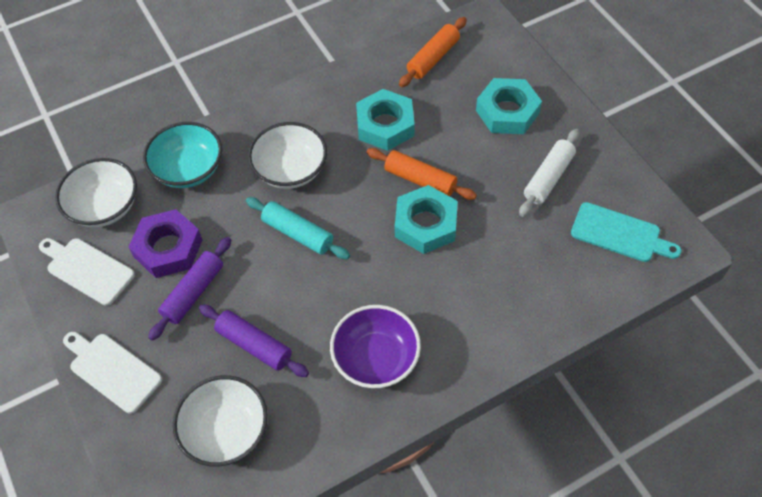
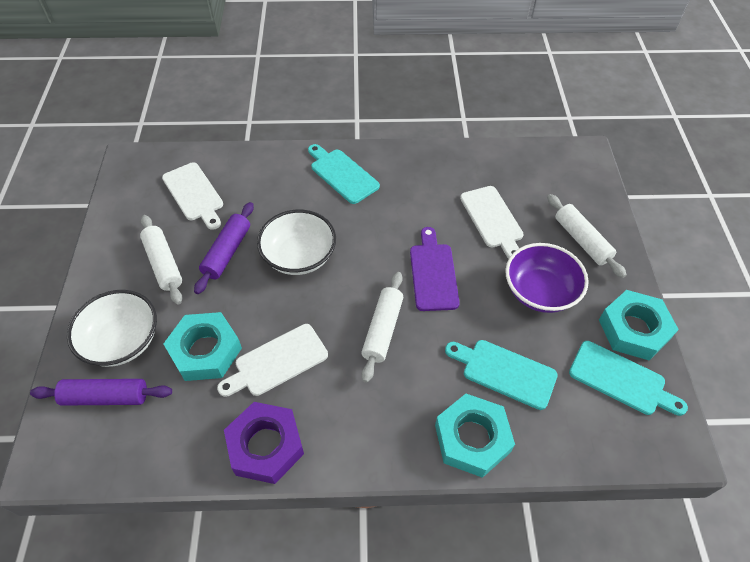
orange rolling pin: 2 -> 0
purple cutting board: 0 -> 1
turquoise bowl: 1 -> 0
turquoise cutting board: 1 -> 3
turquoise rolling pin: 1 -> 0
white bowl: 3 -> 2
white cutting board: 2 -> 3
white rolling pin: 1 -> 3

